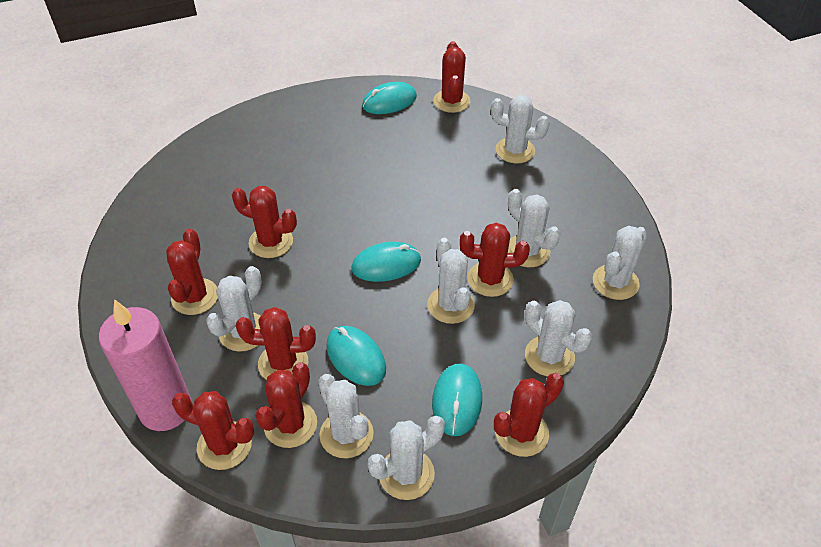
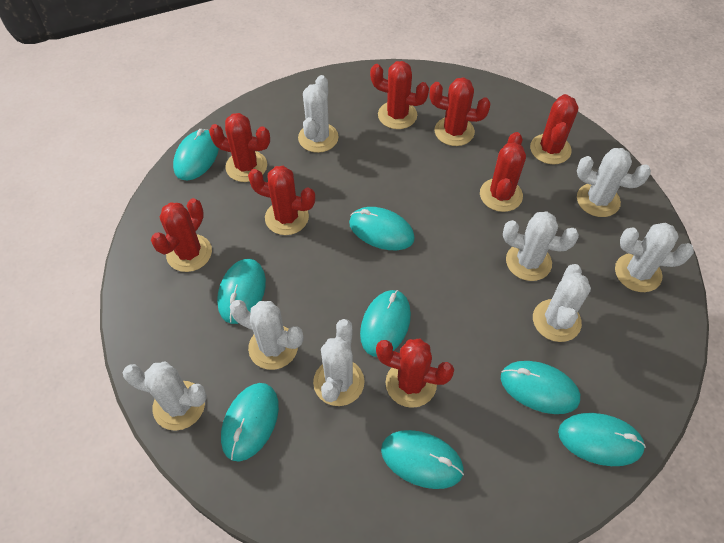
pink candle: 1 -> 0
turquoise mouse: 4 -> 8

